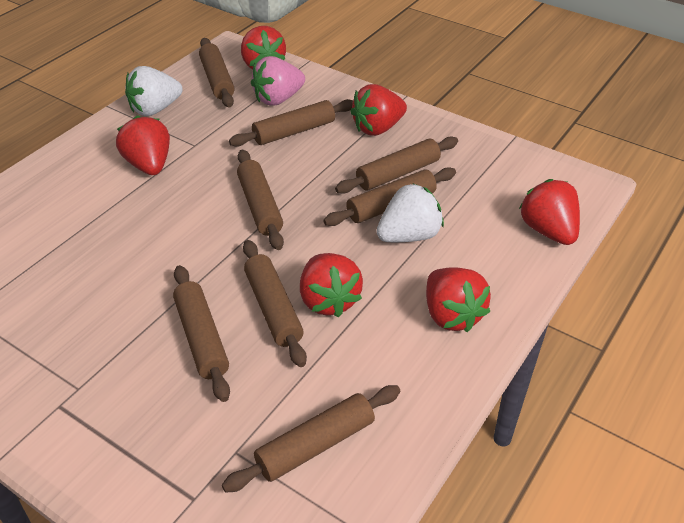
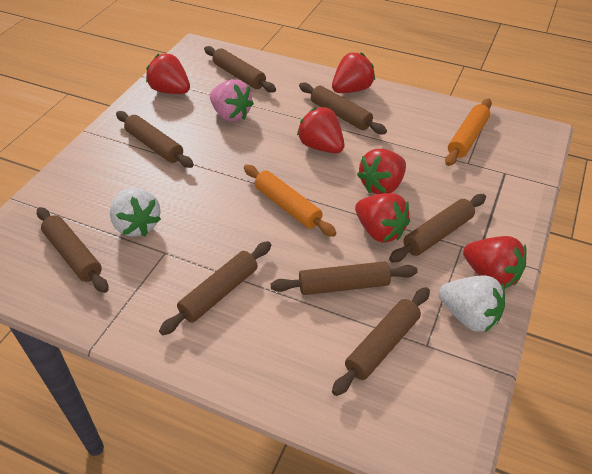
orange rolling pin: 0 -> 2

